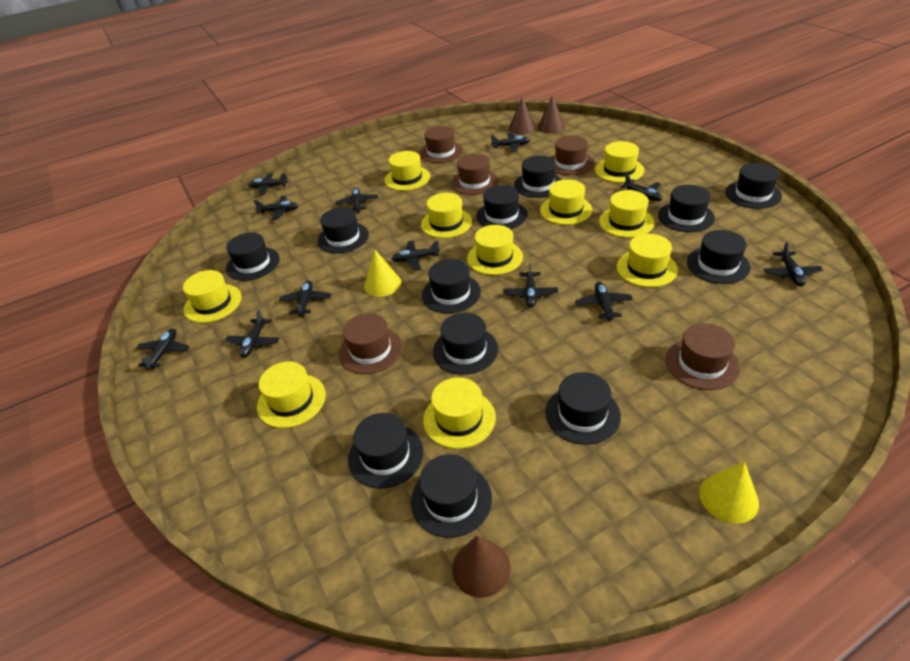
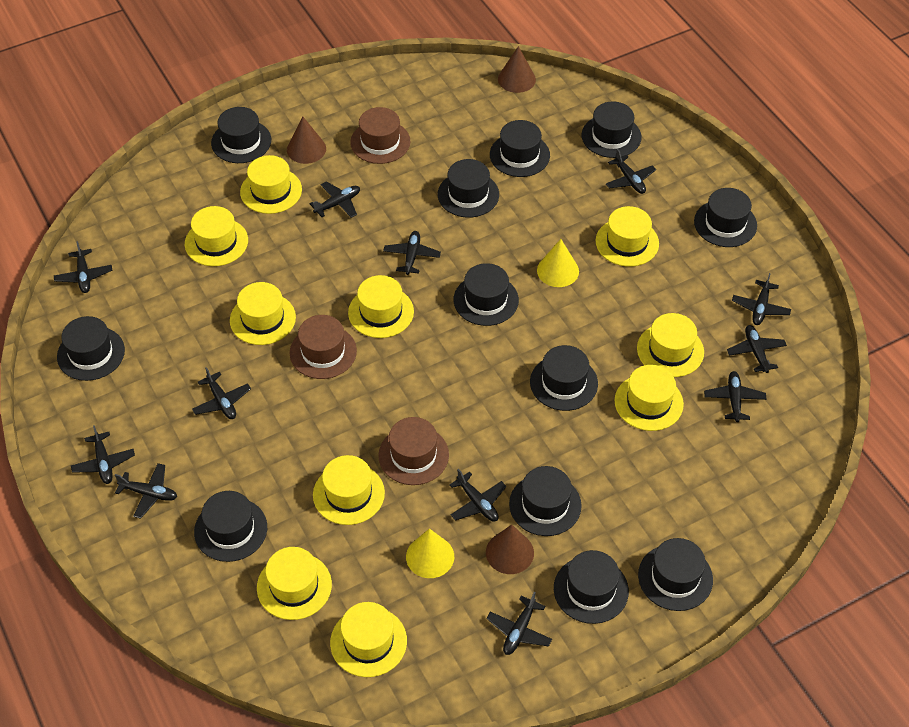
brown hat: 5 -> 3

